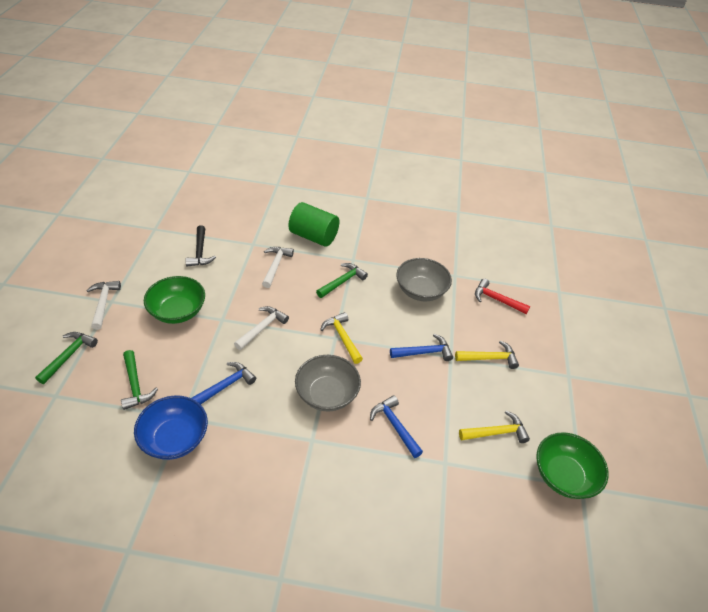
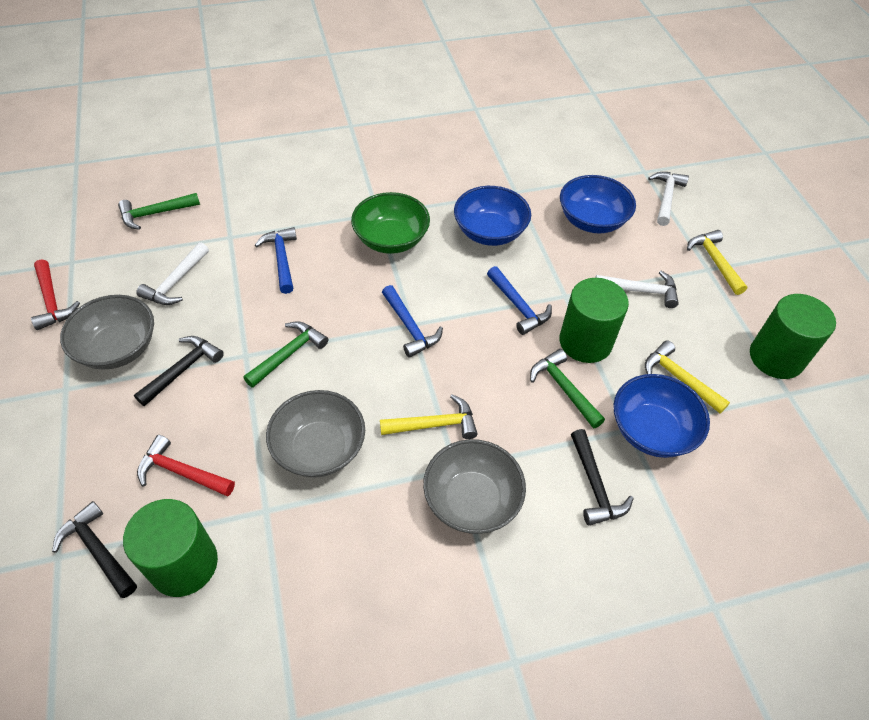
black hammer: 1 -> 3
blue bowl: 1 -> 3
green bowl: 2 -> 1
green cylinder: 1 -> 3
grey bowl: 2 -> 3
red hammer: 1 -> 2

